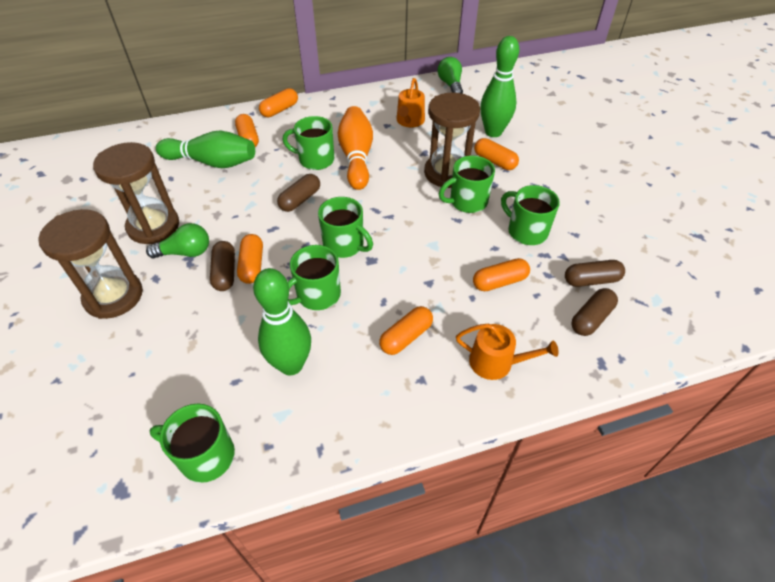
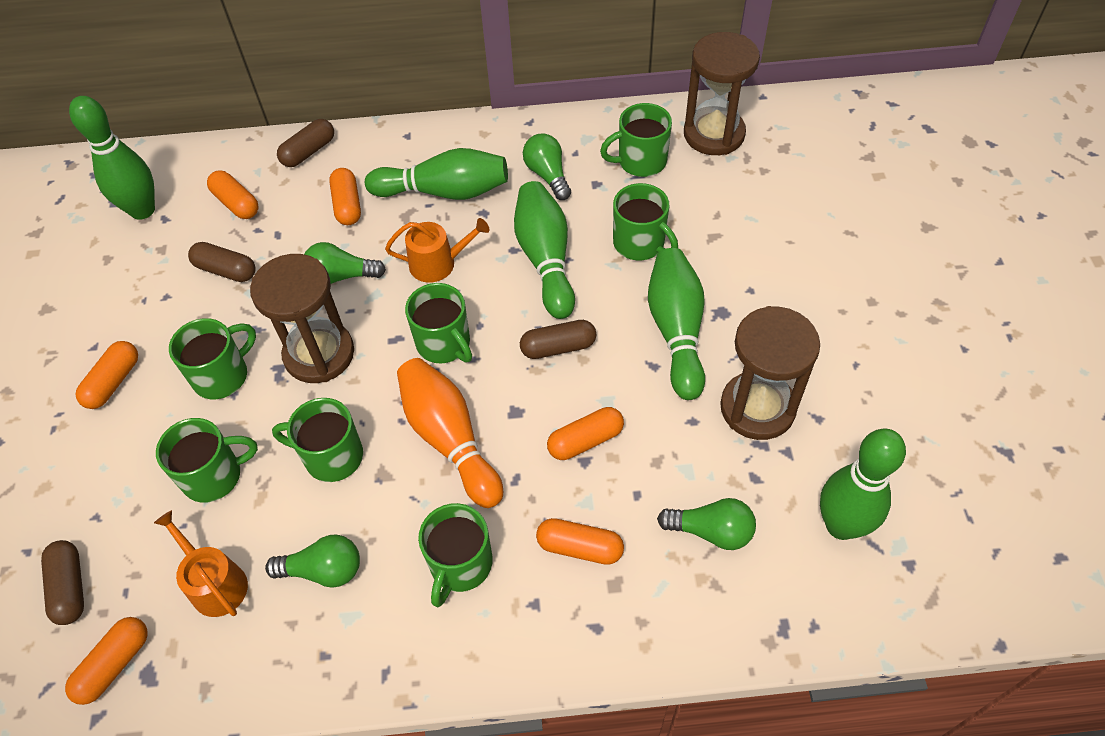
green bowling pin: 3 -> 5
green light bulb: 2 -> 4
green mug: 6 -> 7

